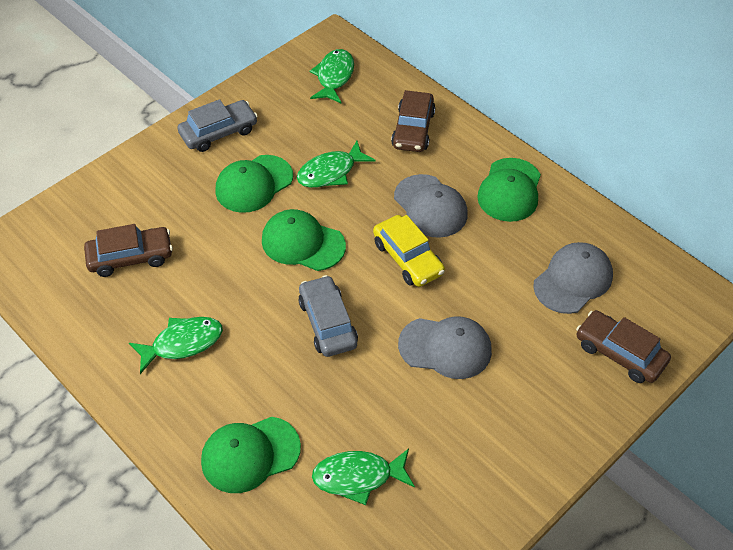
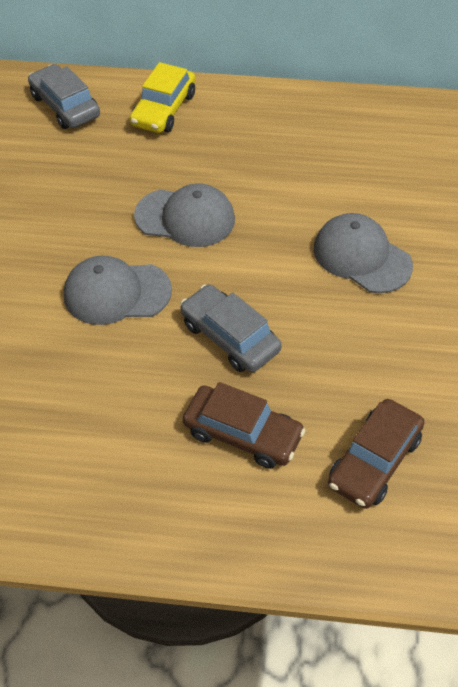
brown car: 3 -> 2
green cap: 4 -> 0
green fish: 4 -> 0

